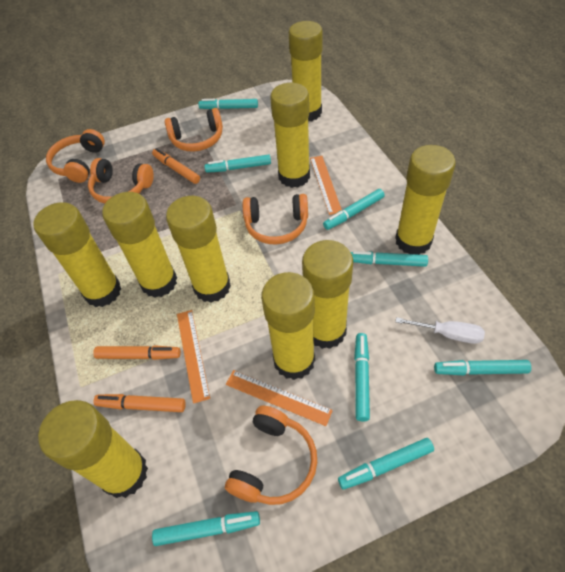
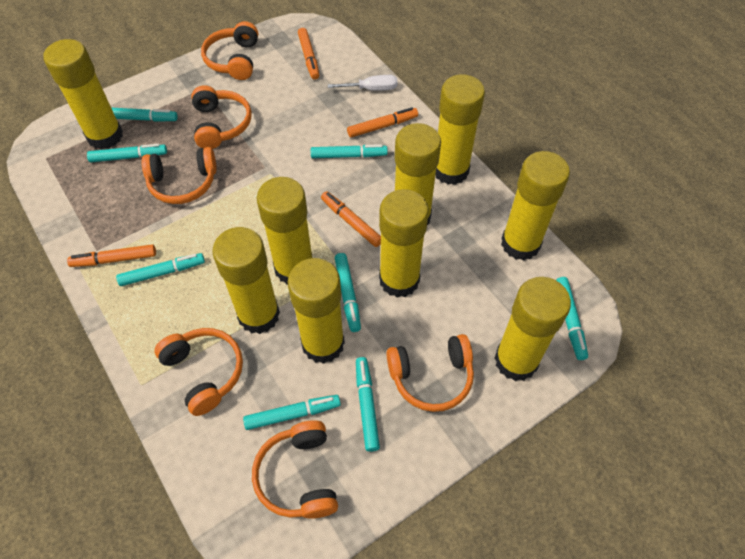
orange headphones: 5 -> 6
orange marker: 3 -> 4
orange ruler: 3 -> 0

